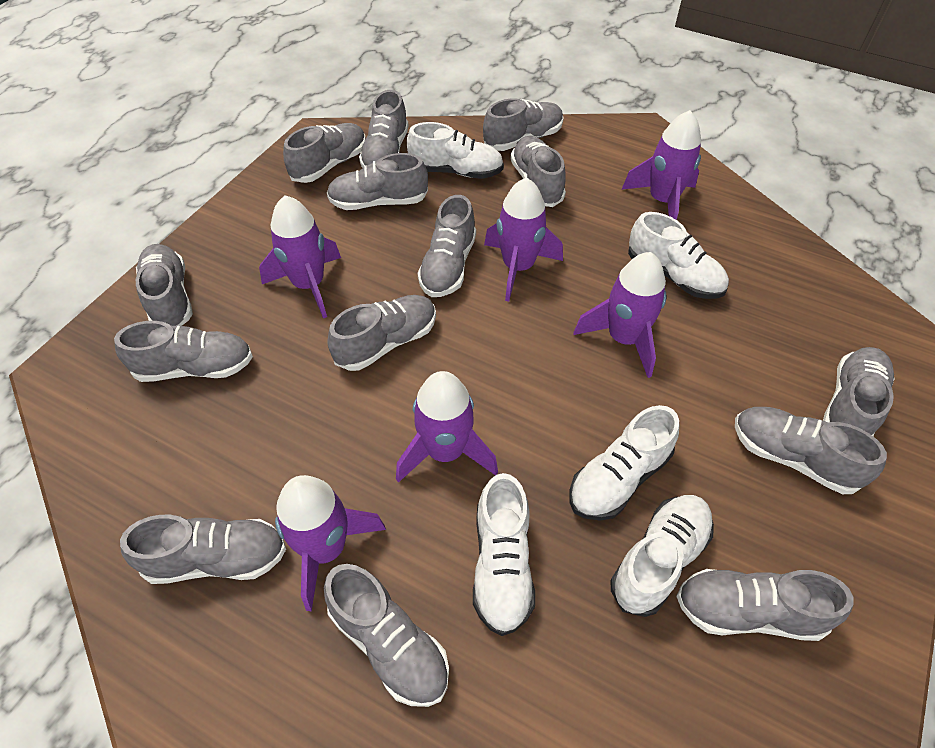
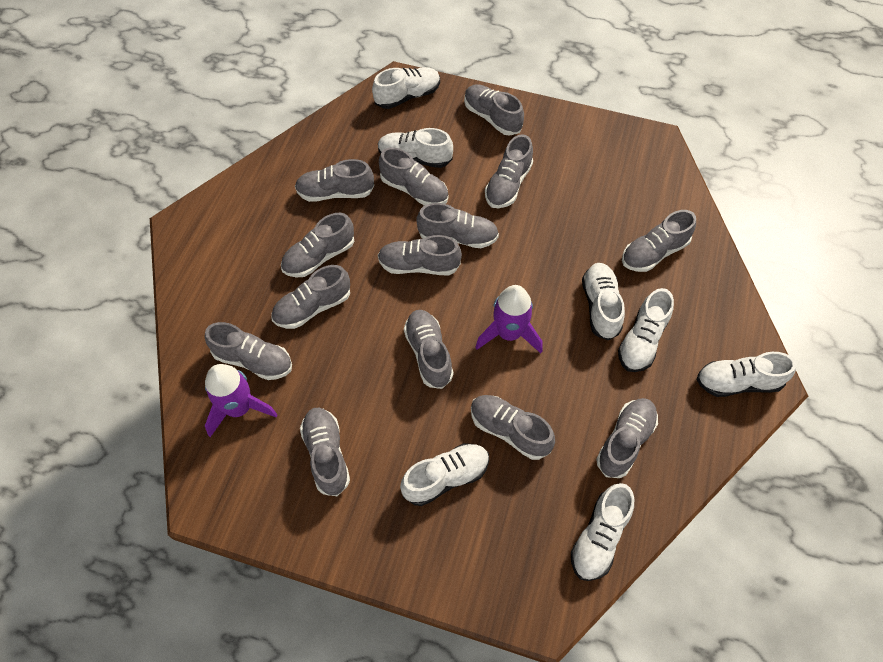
purple rocket: 6 -> 2
white shoe: 5 -> 7

